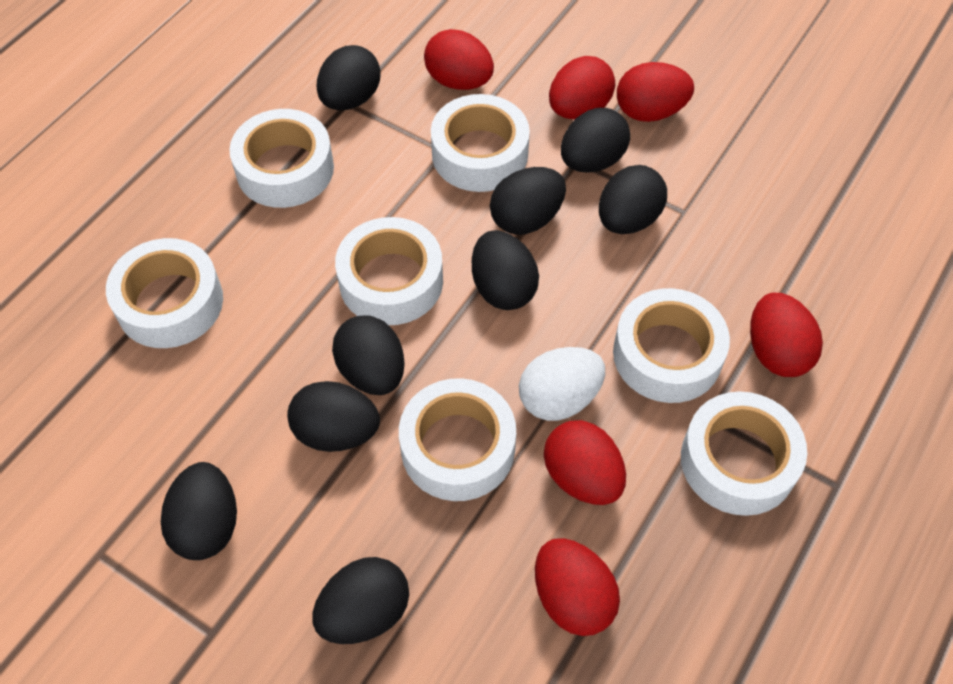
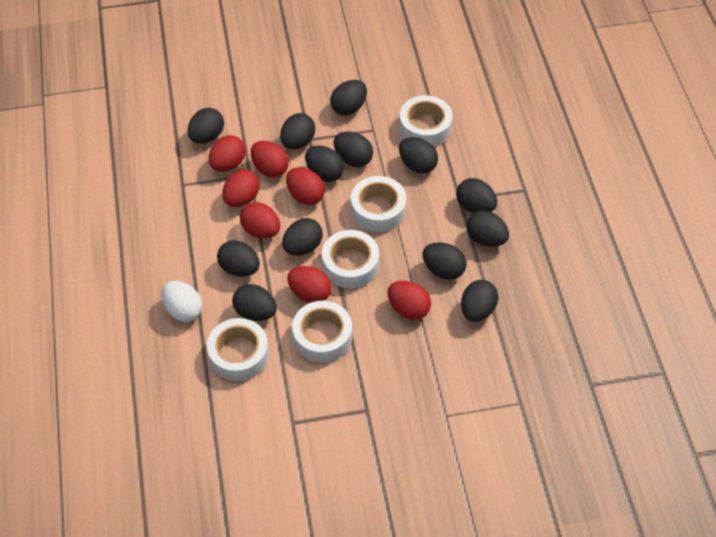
black egg: 9 -> 13
red egg: 6 -> 7
white tape: 7 -> 5

